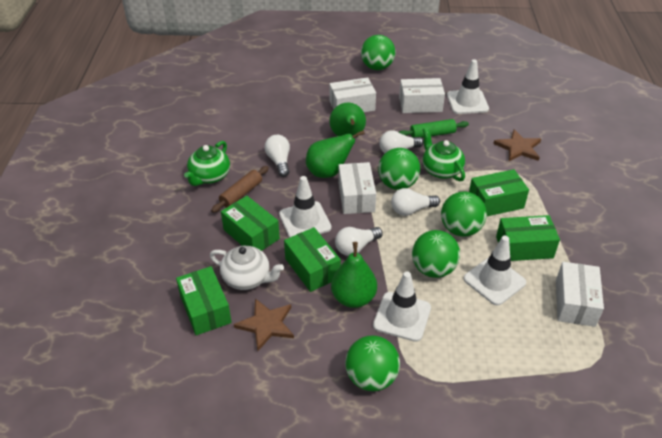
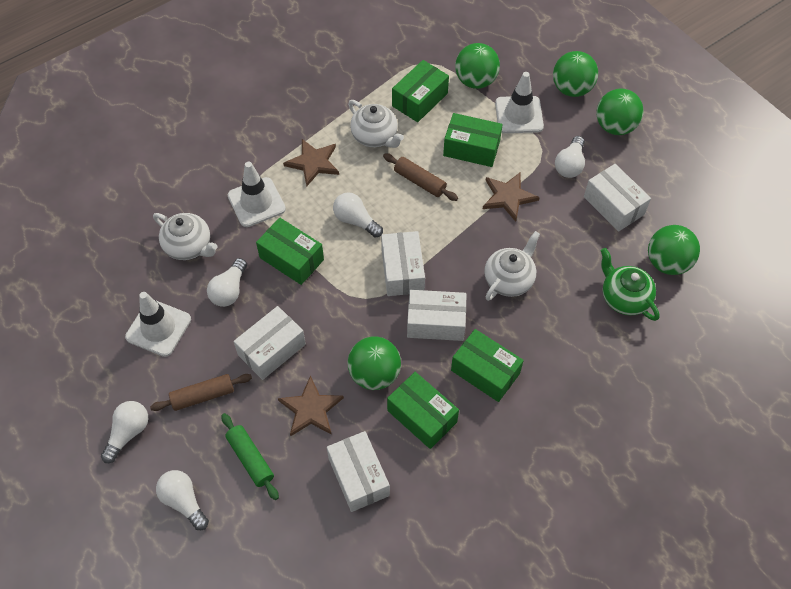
brown rolling pin: 1 -> 2
brown star: 2 -> 3
green pear: 3 -> 0
green teapot: 2 -> 1
white box: 4 -> 5
white light bulb: 4 -> 5
white teapot: 1 -> 3
white traffic cone: 4 -> 3

